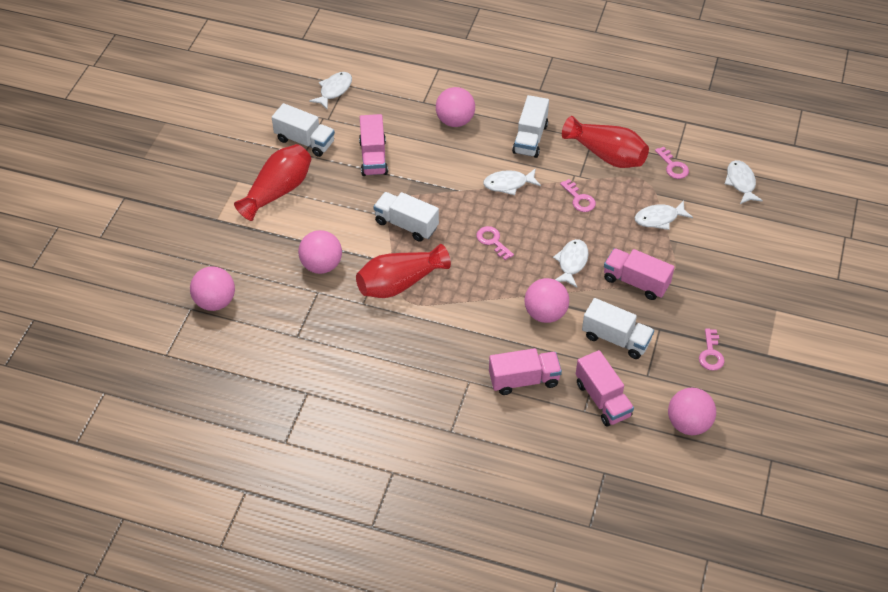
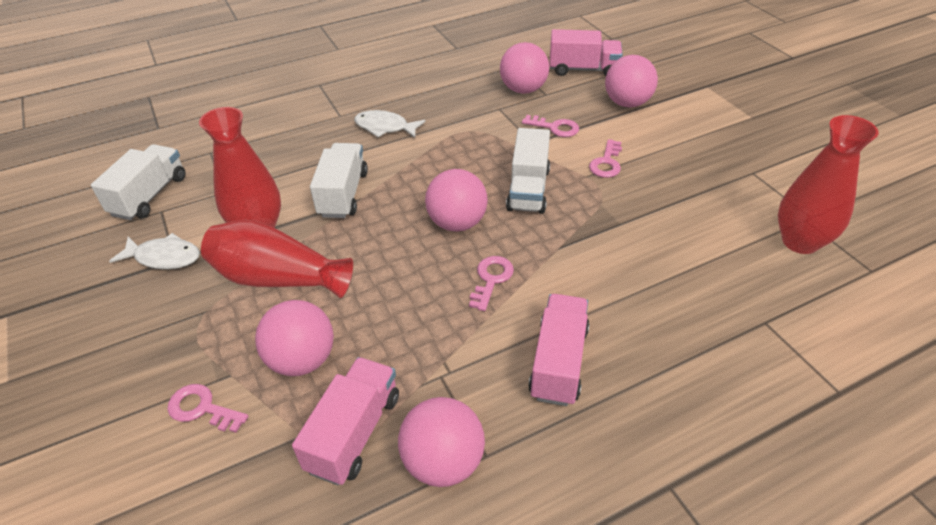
pink truck: 4 -> 3
white fish: 5 -> 2
white truck: 4 -> 3

